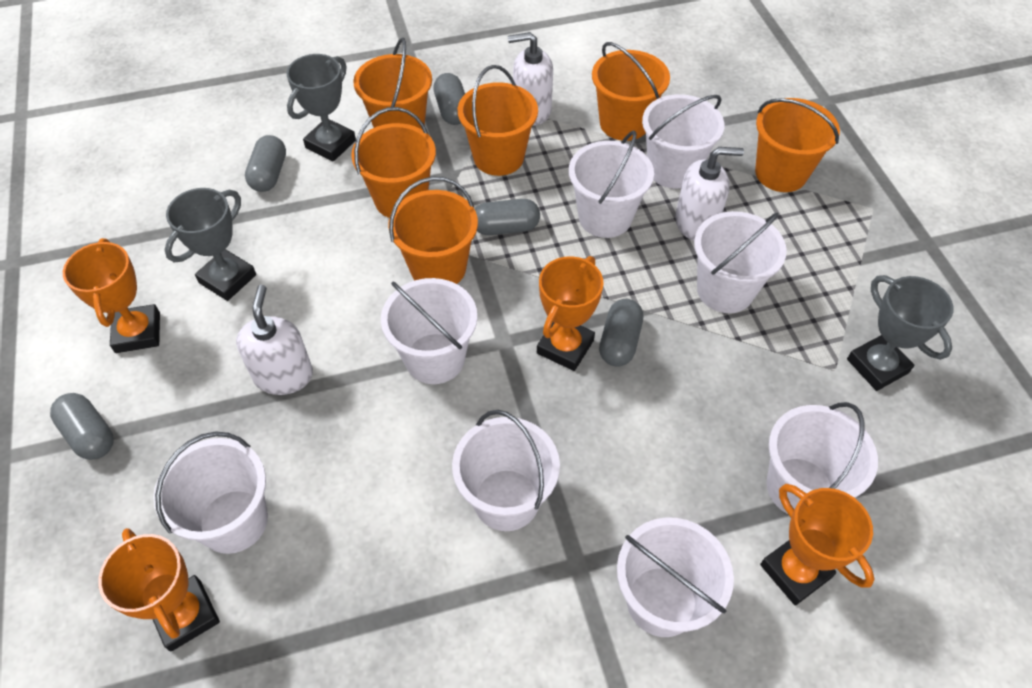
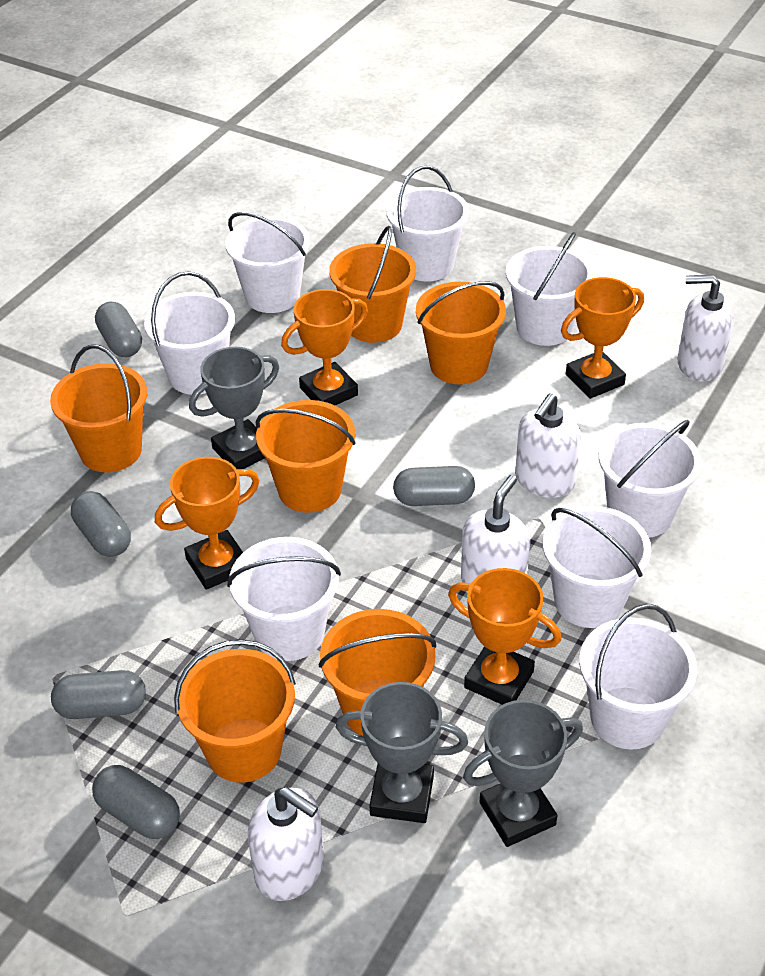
white soap dispenser: 3 -> 4

